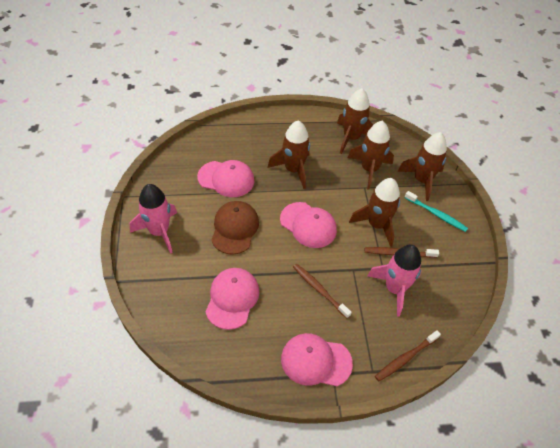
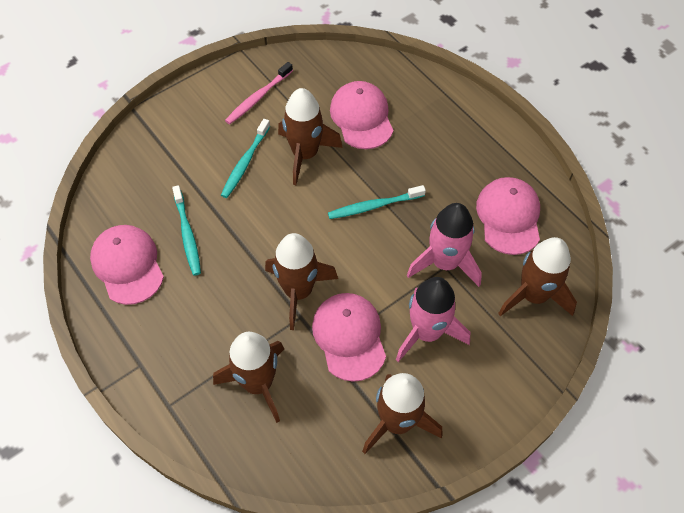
brown cap: 1 -> 0
brown toothbrush: 3 -> 0
pink toothbrush: 0 -> 1
turquoise toothbrush: 1 -> 3

